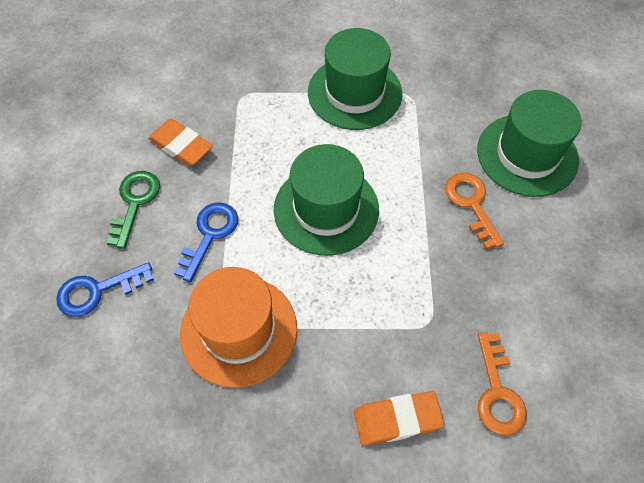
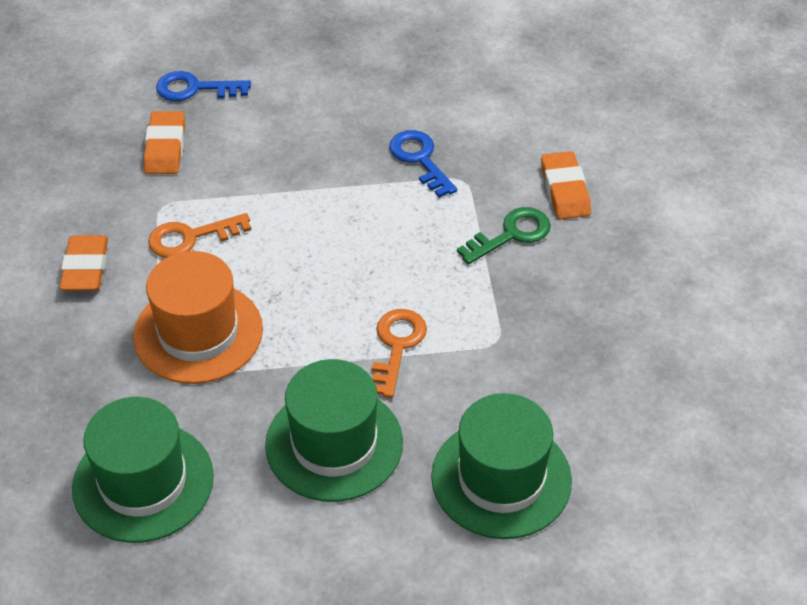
orange eraser: 2 -> 3

